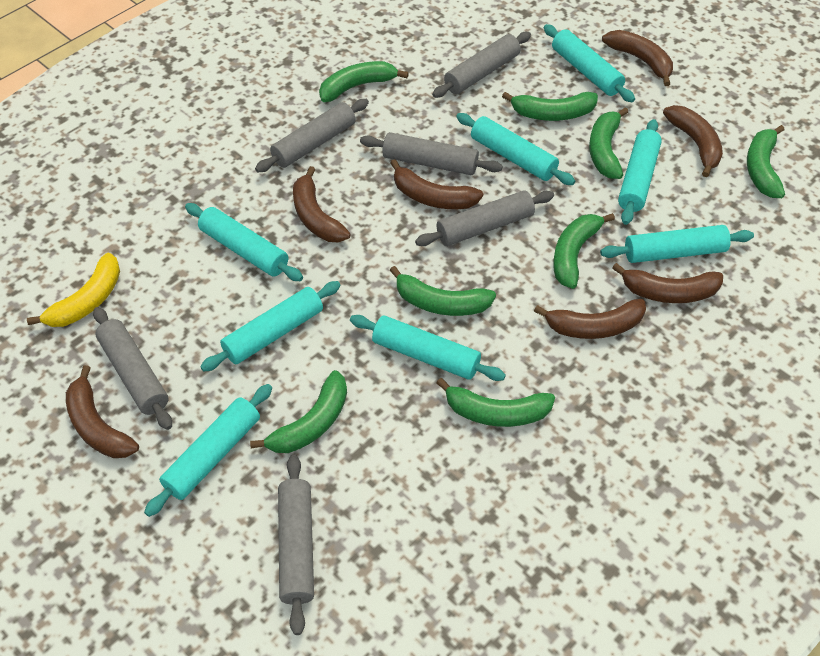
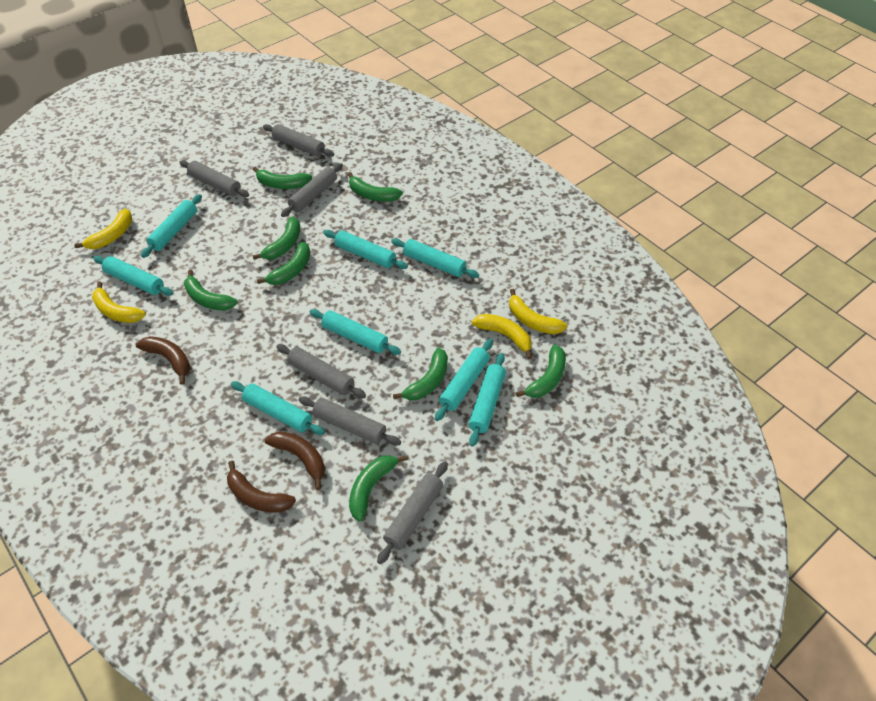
brown banana: 7 -> 3
yellow banana: 1 -> 4

